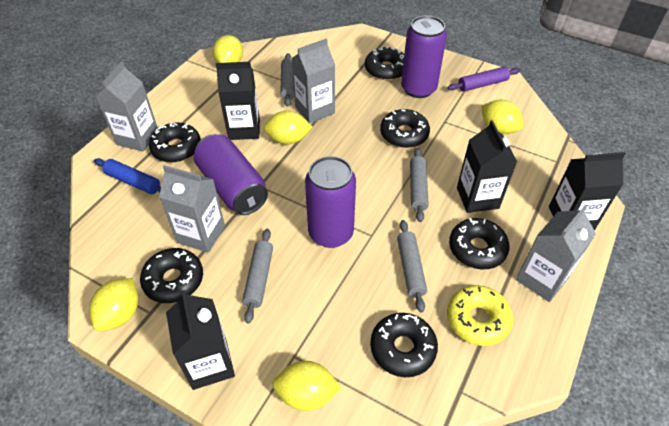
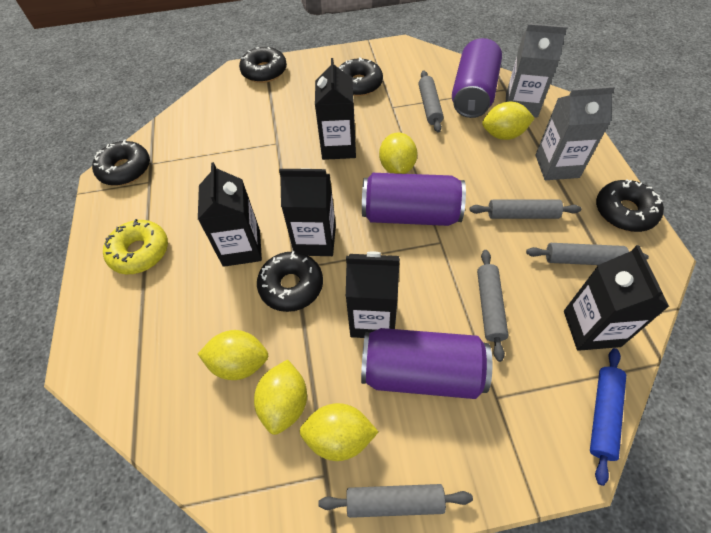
black carton: 4 -> 5
black donut: 6 -> 5
grey carton: 4 -> 2
grey rolling pin: 4 -> 5
purple rolling pin: 1 -> 0

